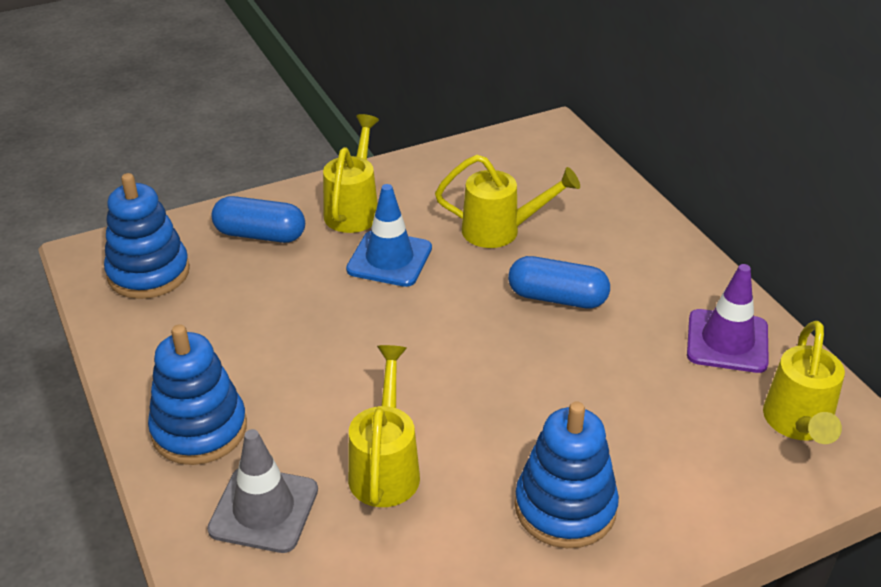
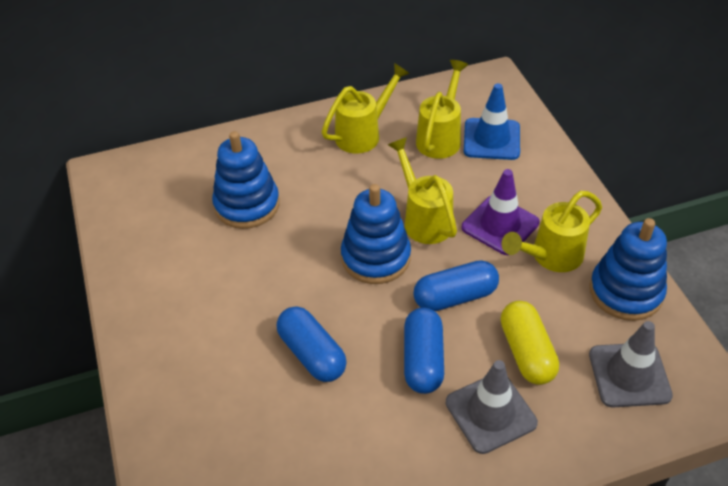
blue capsule: 2 -> 3
grey traffic cone: 1 -> 2
yellow capsule: 0 -> 1

